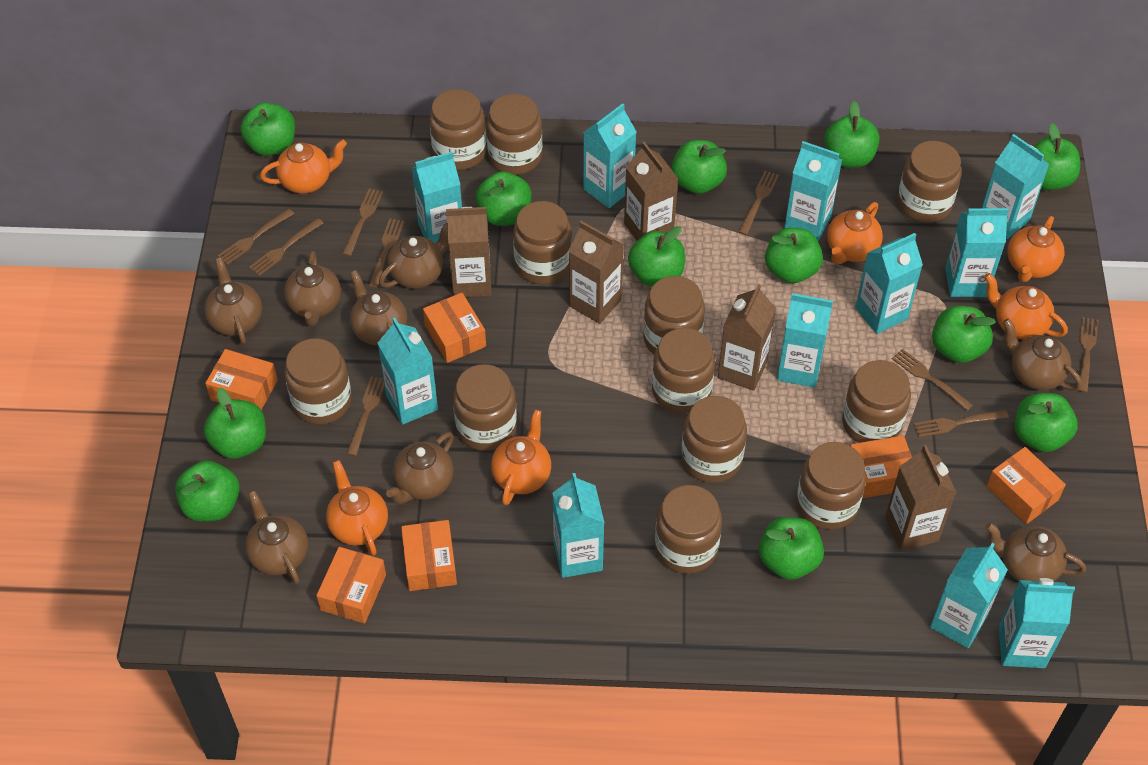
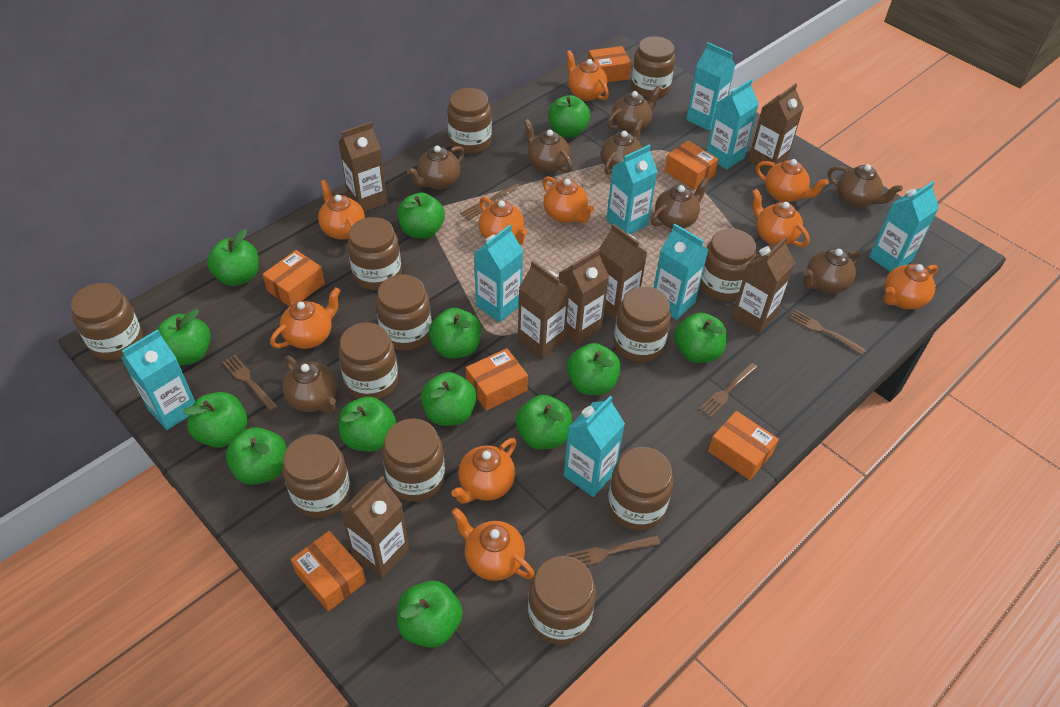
brown carton: 5 -> 7
brown fork: 9 -> 5
green apple: 12 -> 13
orange teapot: 6 -> 10
turquoise carton: 11 -> 8

